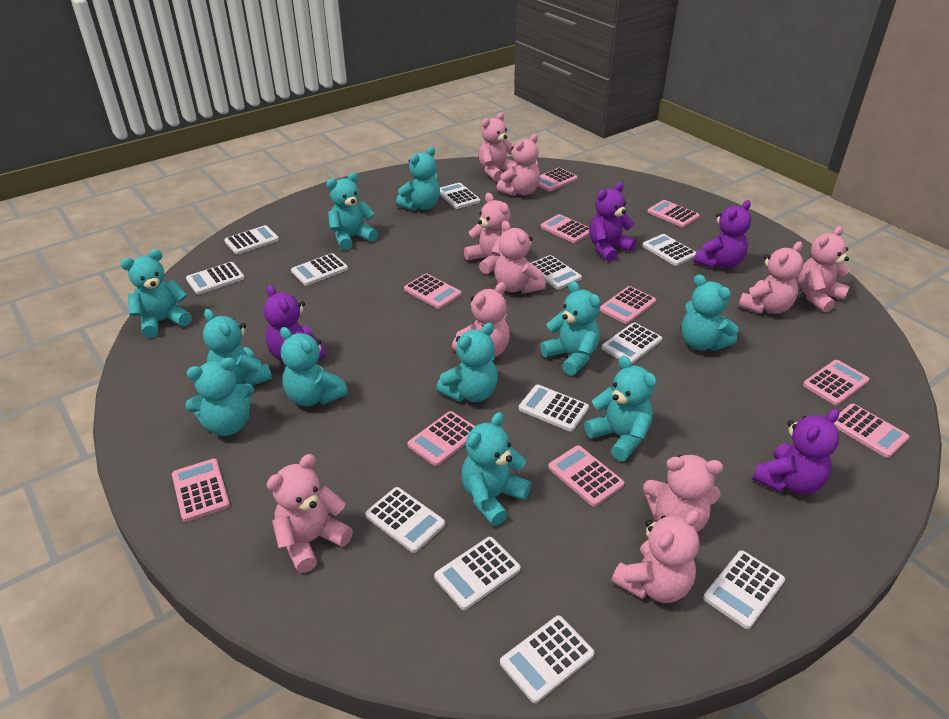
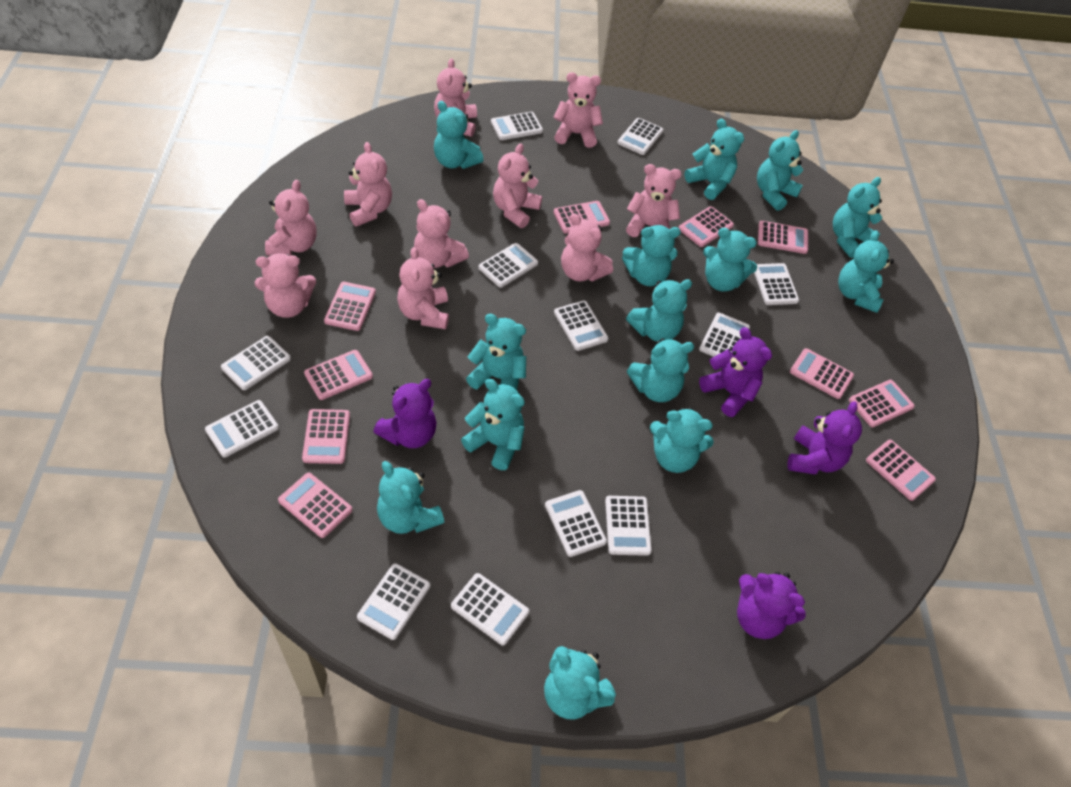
turquoise teddy bear: 11 -> 14

